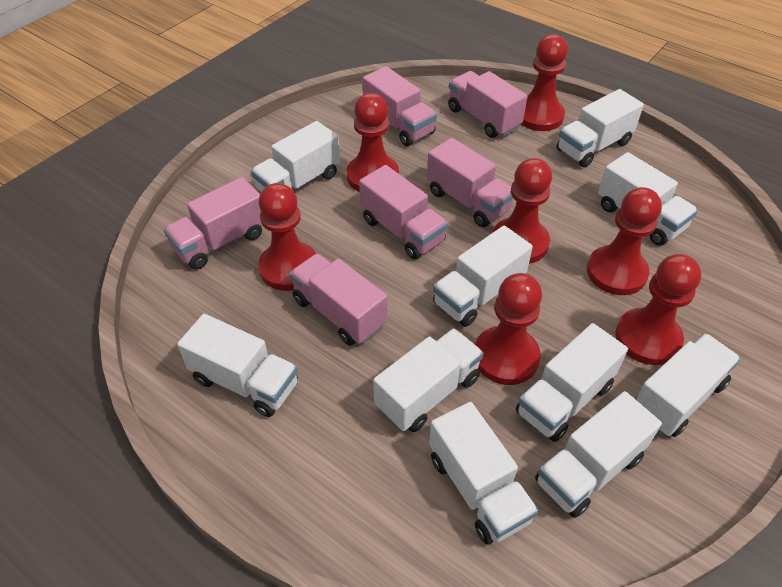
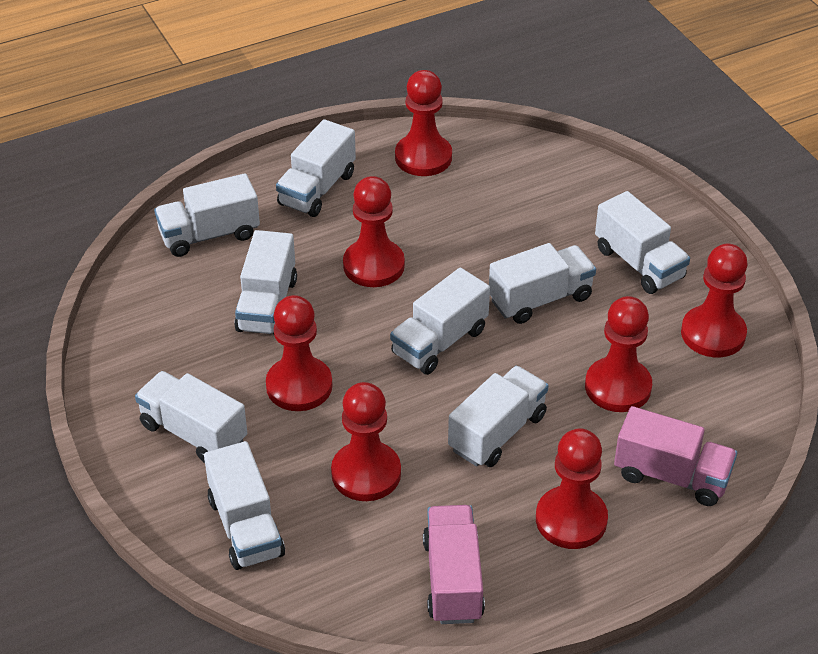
pink truck: 6 -> 2
white truck: 10 -> 9

